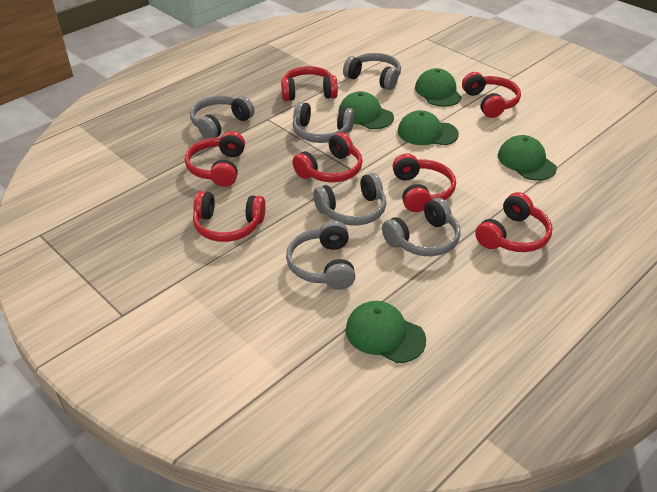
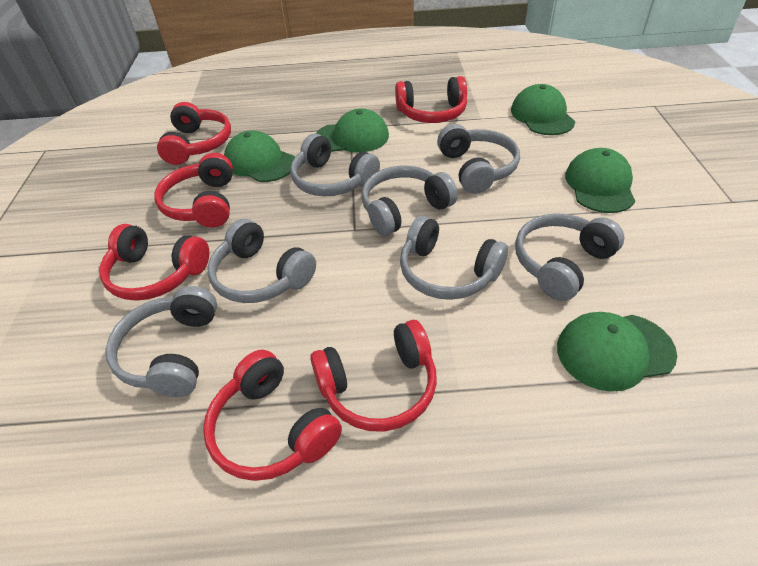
grey headphones: 6 -> 7
red headphones: 7 -> 6

